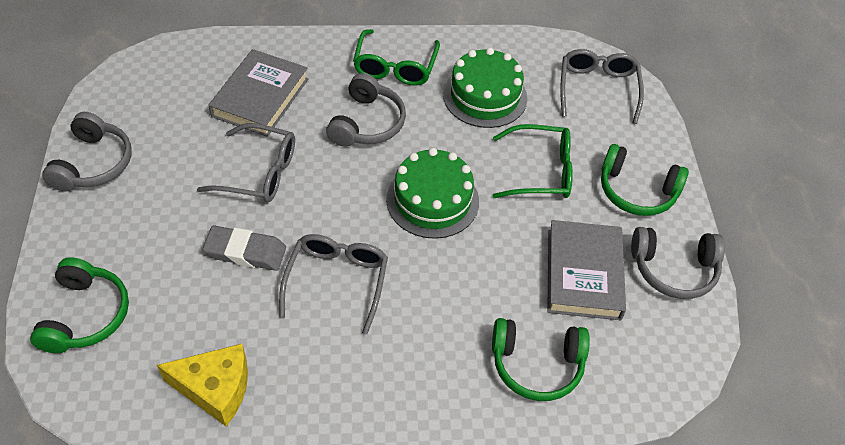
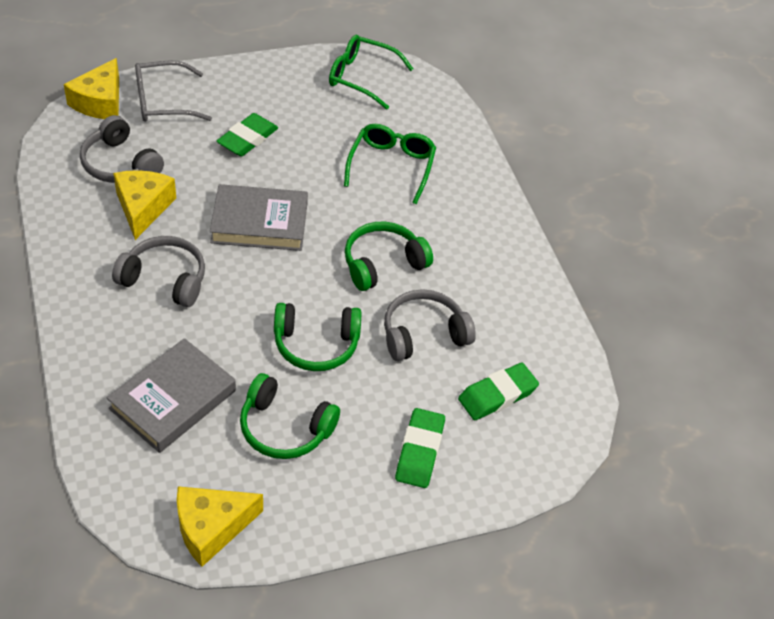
green cake: 2 -> 0
green eraser: 0 -> 3
grey eraser: 1 -> 0
grey glasses: 3 -> 1
yellow cheese: 1 -> 3

